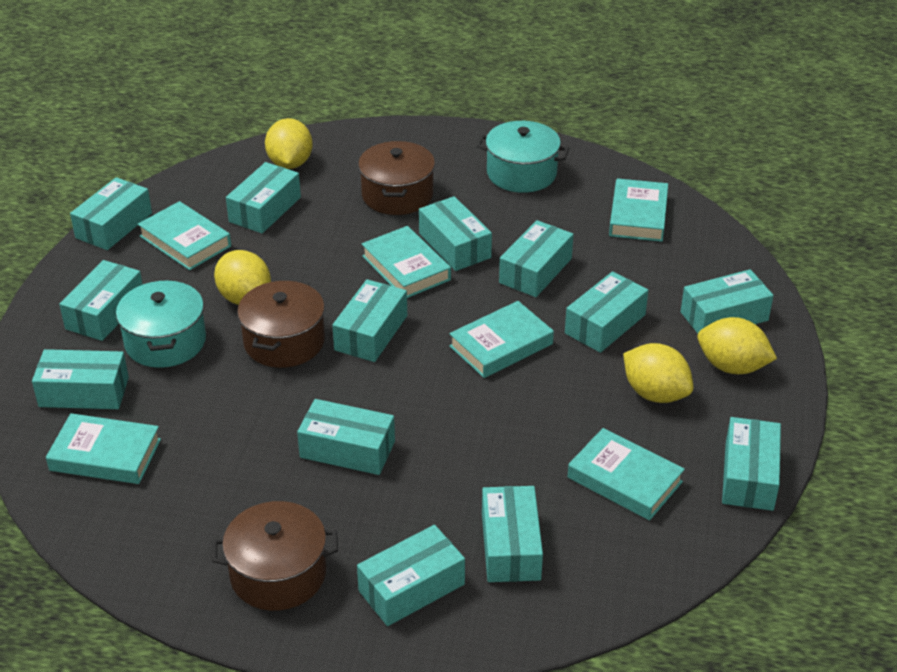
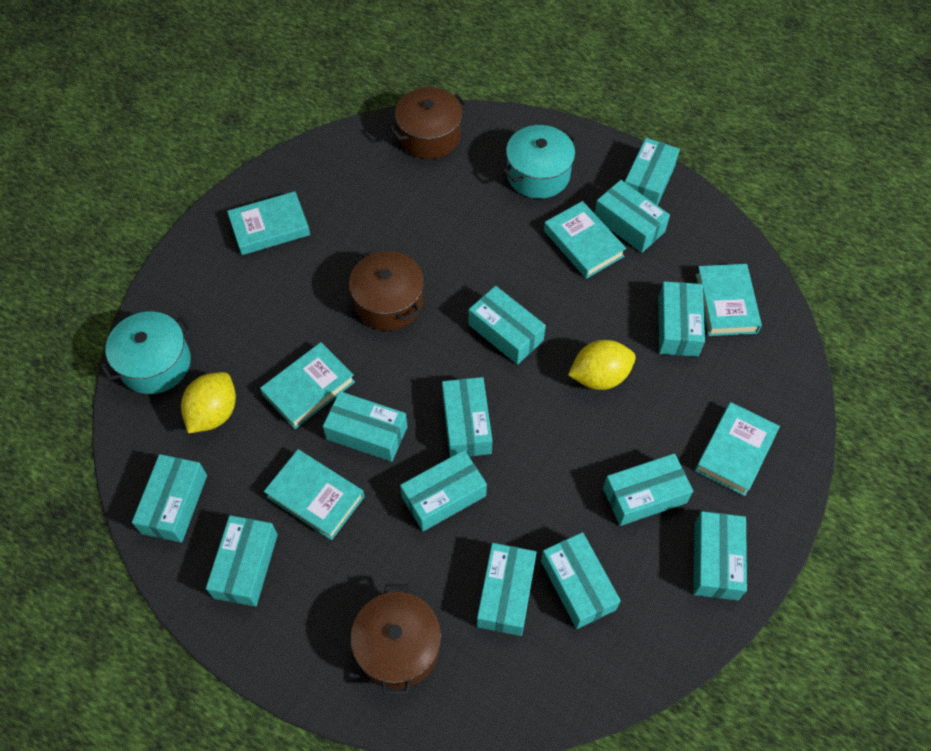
yellow lemon: 4 -> 2

